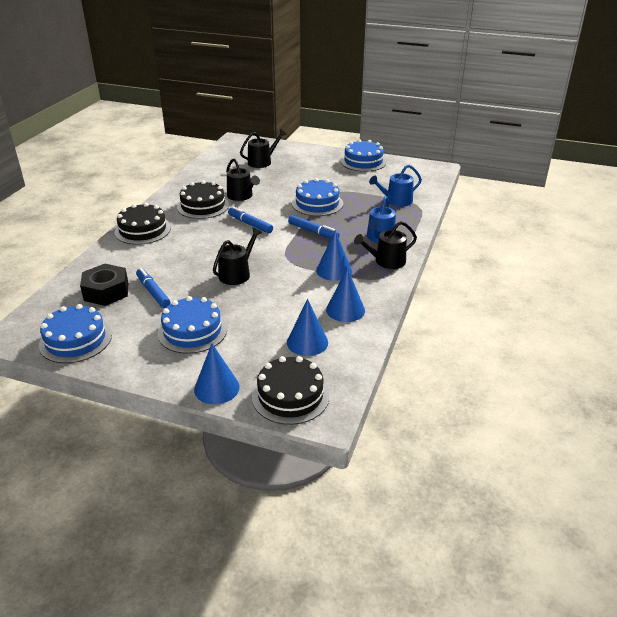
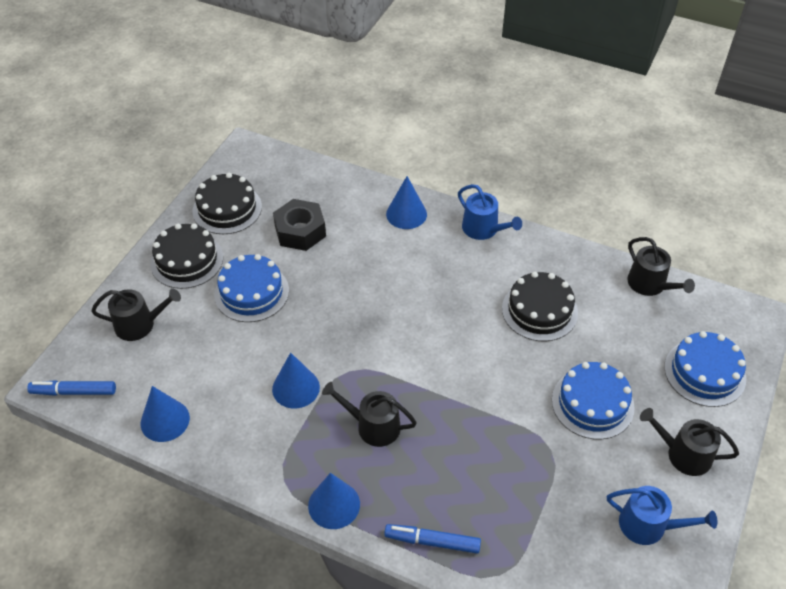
blue cake: 4 -> 3
blue marker: 3 -> 2

